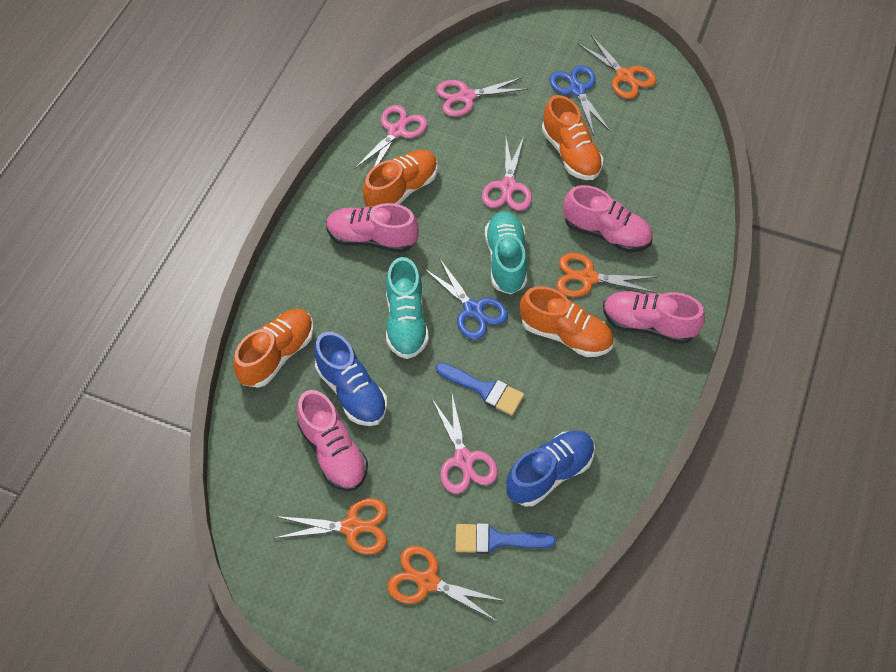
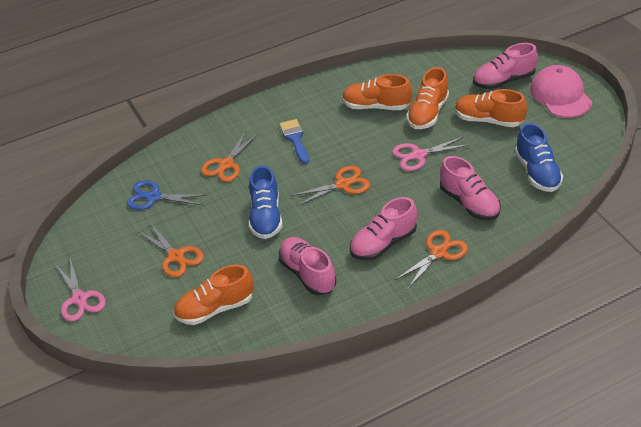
blue brush: 2 -> 1
blue scissors: 2 -> 1
pink cap: 0 -> 1
pink scissors: 4 -> 2
turquoise shoe: 2 -> 0

